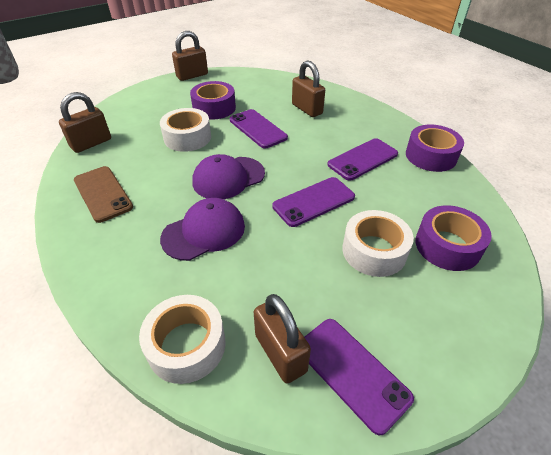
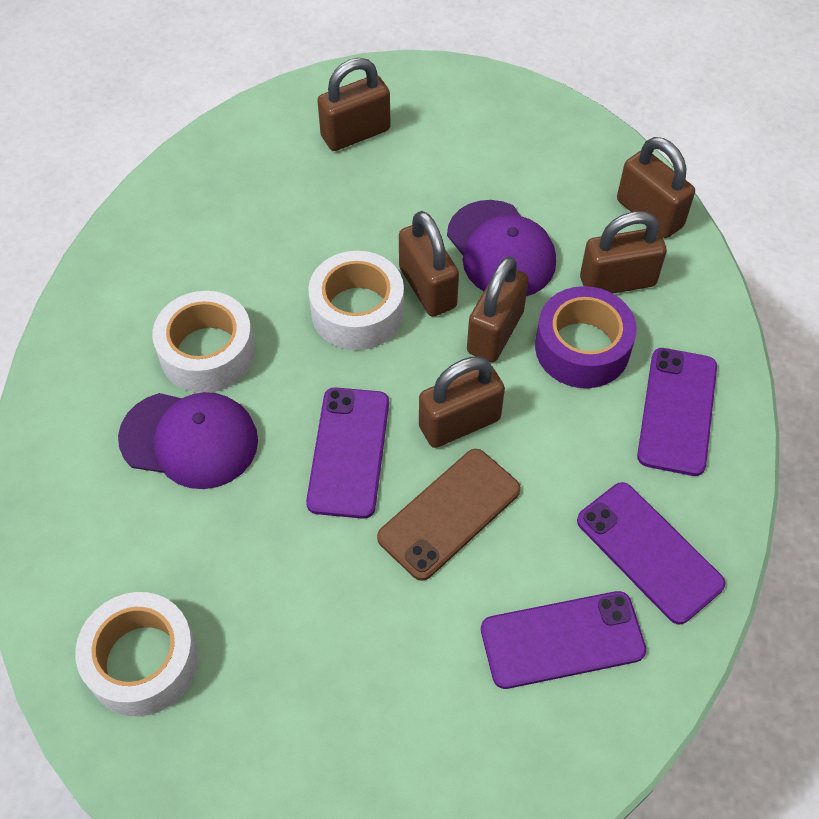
brown padlock: 4 -> 6
purple tape: 3 -> 1

